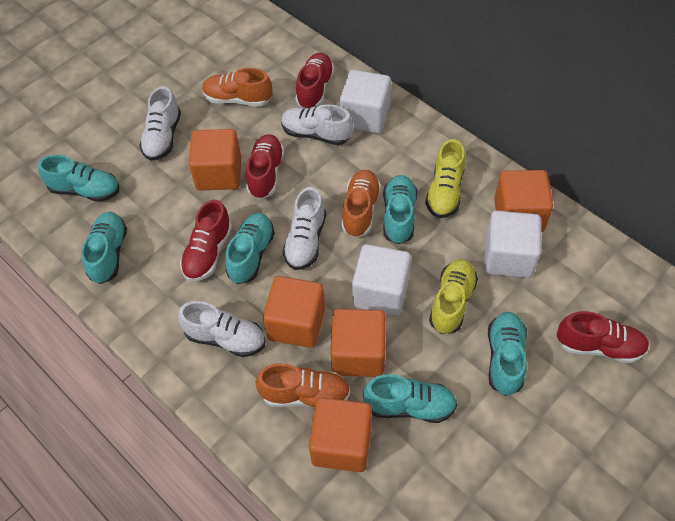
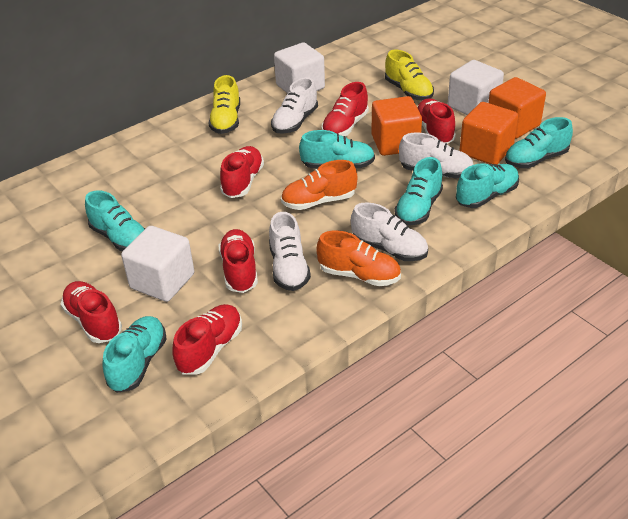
orange cube: 5 -> 3
orange shoe: 3 -> 2
red shoe: 4 -> 6

